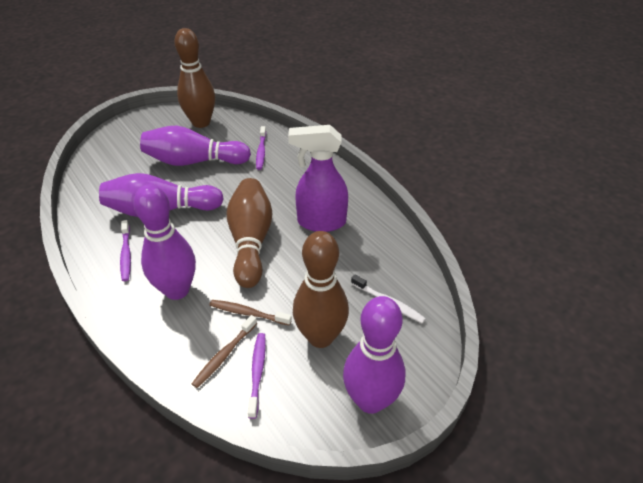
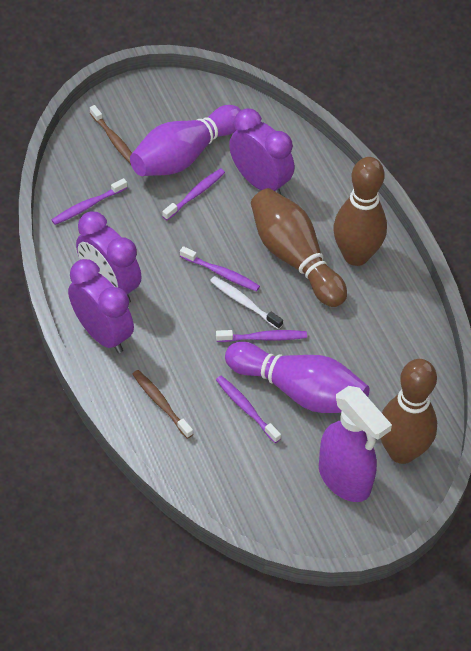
purple bowling pin: 4 -> 2
purple clock: 0 -> 3
purple toothbrush: 3 -> 5

